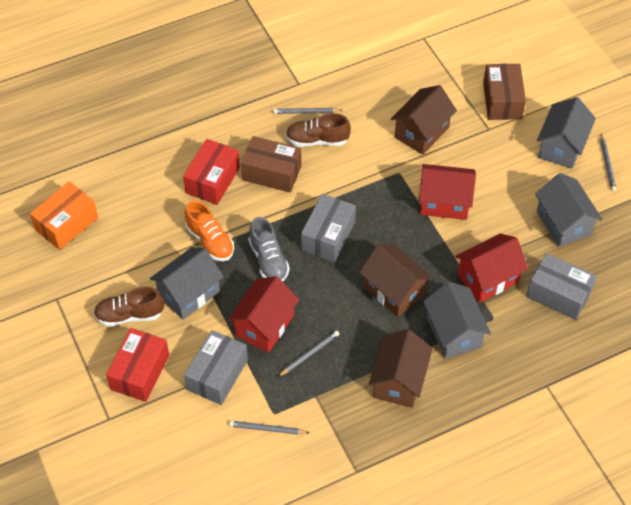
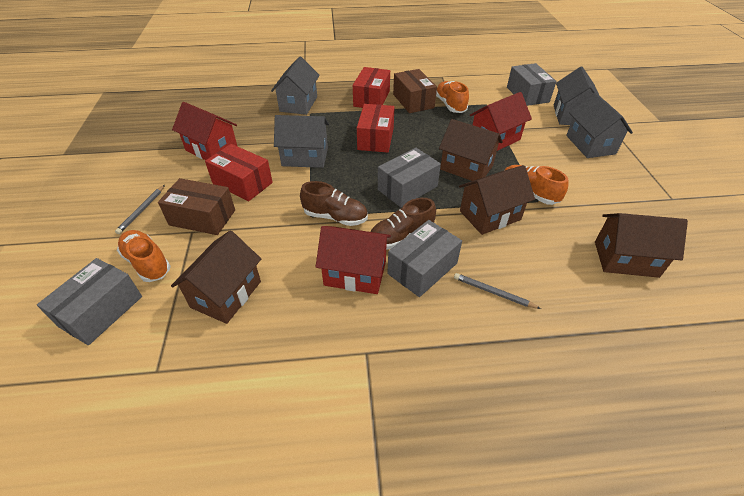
brown house: 3 -> 4
grey box: 3 -> 4
grey pencil: 4 -> 2
grey shoe: 1 -> 0
orange box: 1 -> 0
orange shoe: 1 -> 3
red box: 2 -> 3

